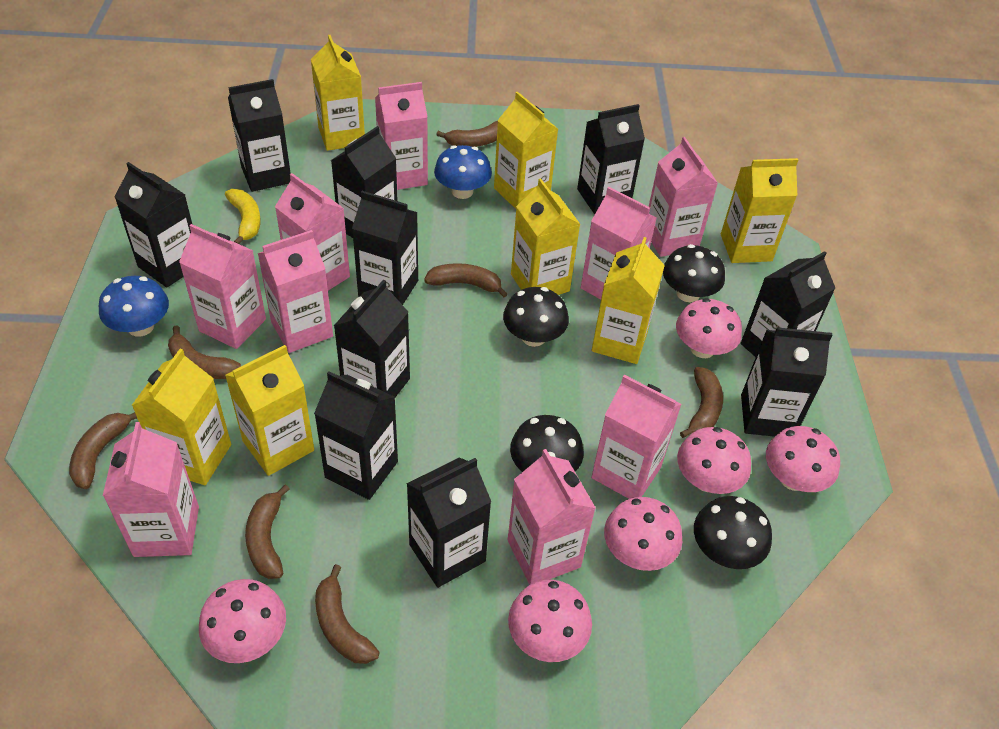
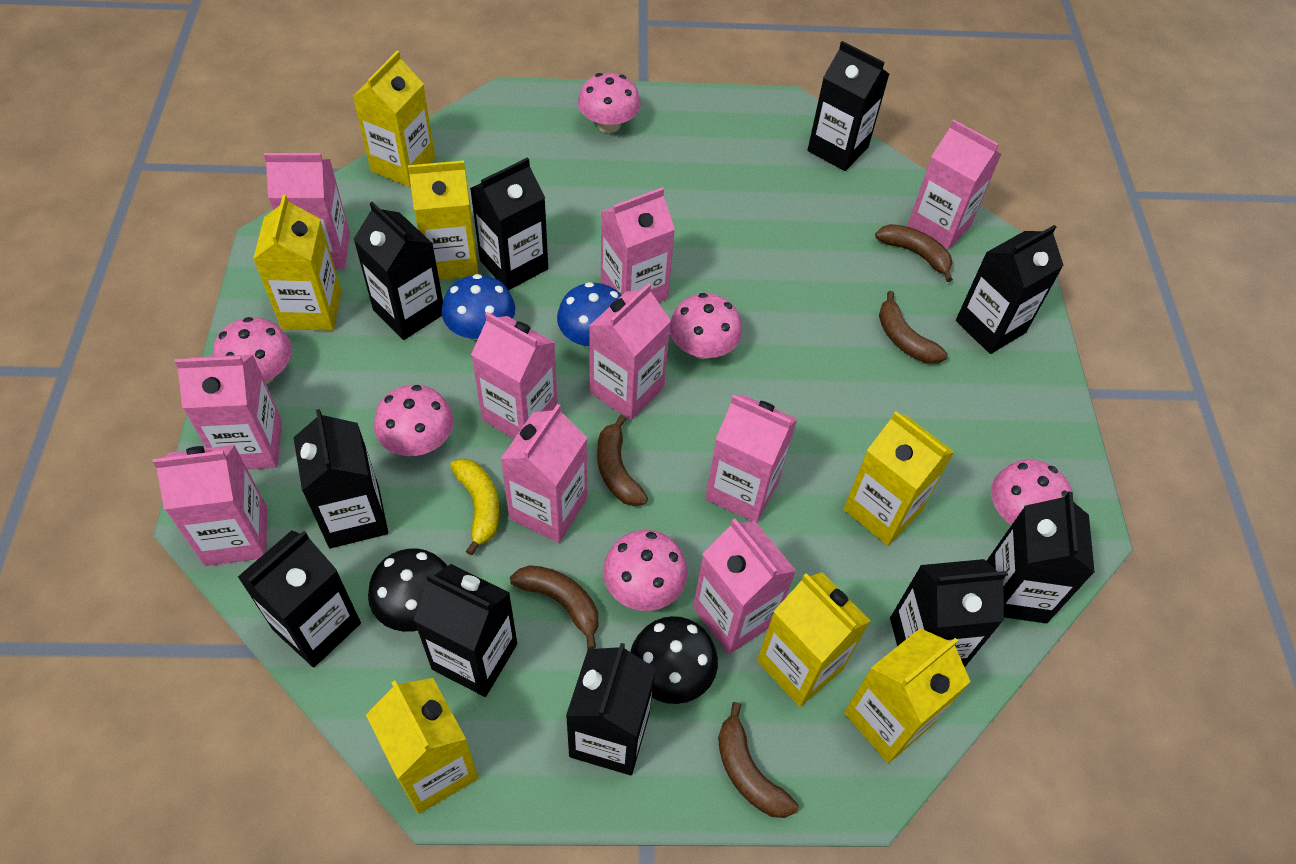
black mushroom: 4 -> 2
brown banana: 7 -> 5
pink carton: 9 -> 10

